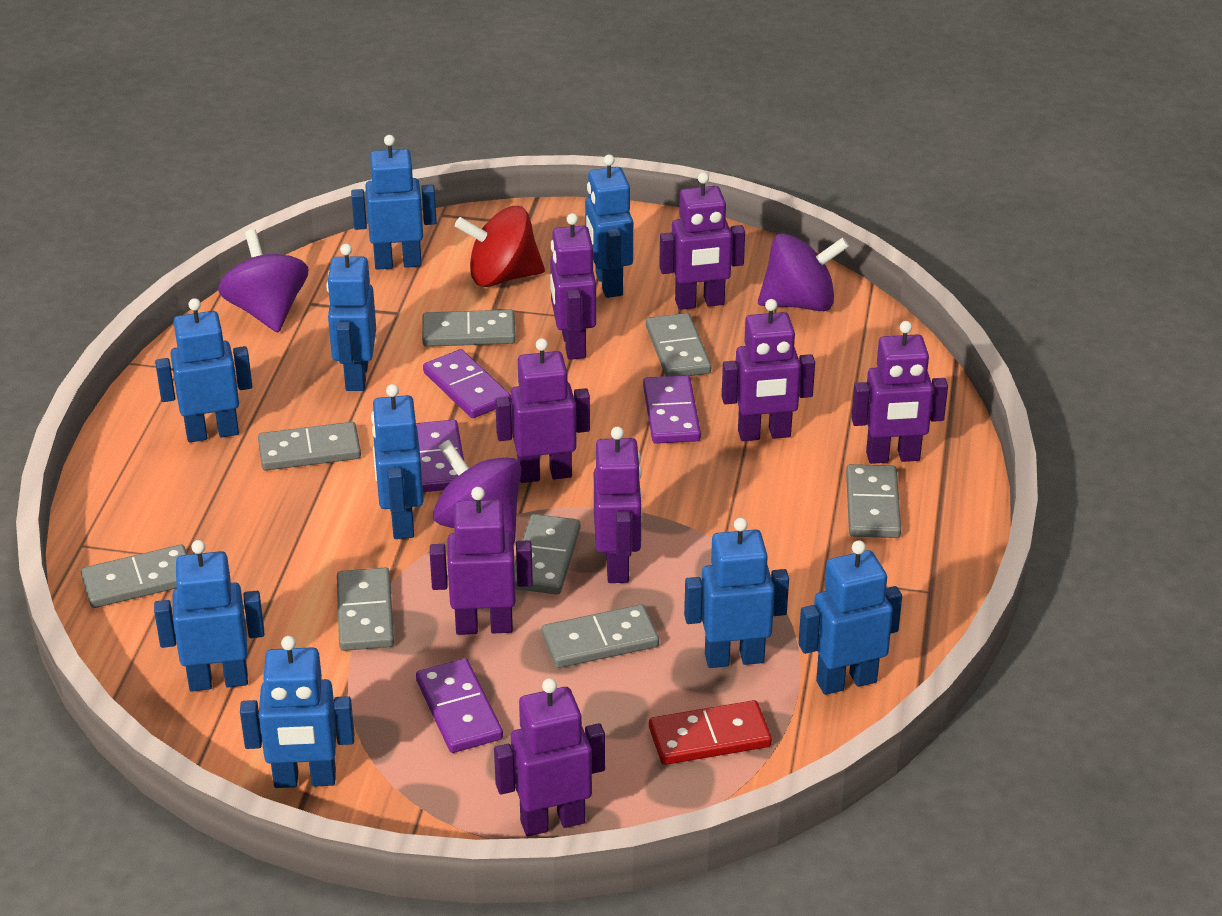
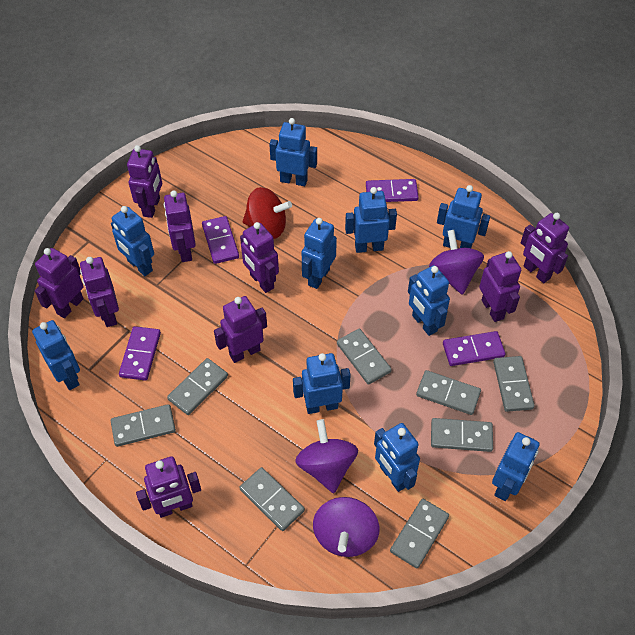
blue robot: 9 -> 10
purple robot: 8 -> 9
red domino: 1 -> 0

